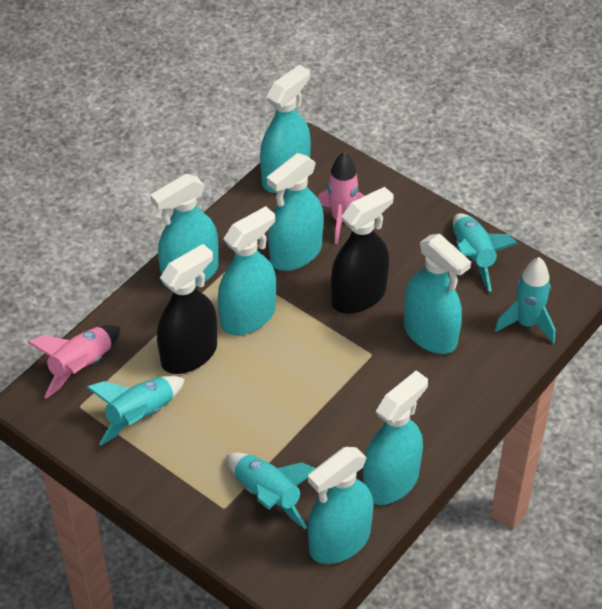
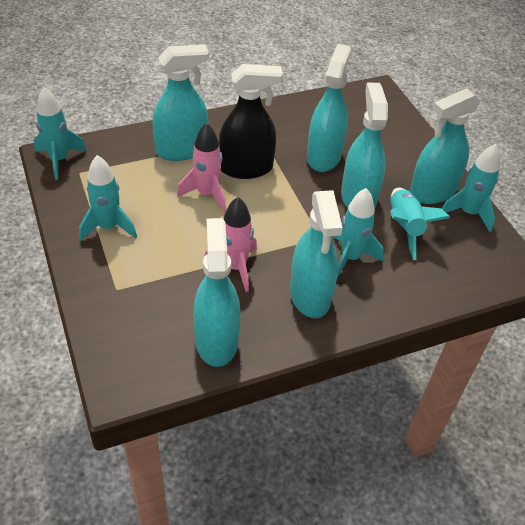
black spray bottle: 2 -> 1
turquoise rocket: 4 -> 5
turquoise spray bottle: 7 -> 6

